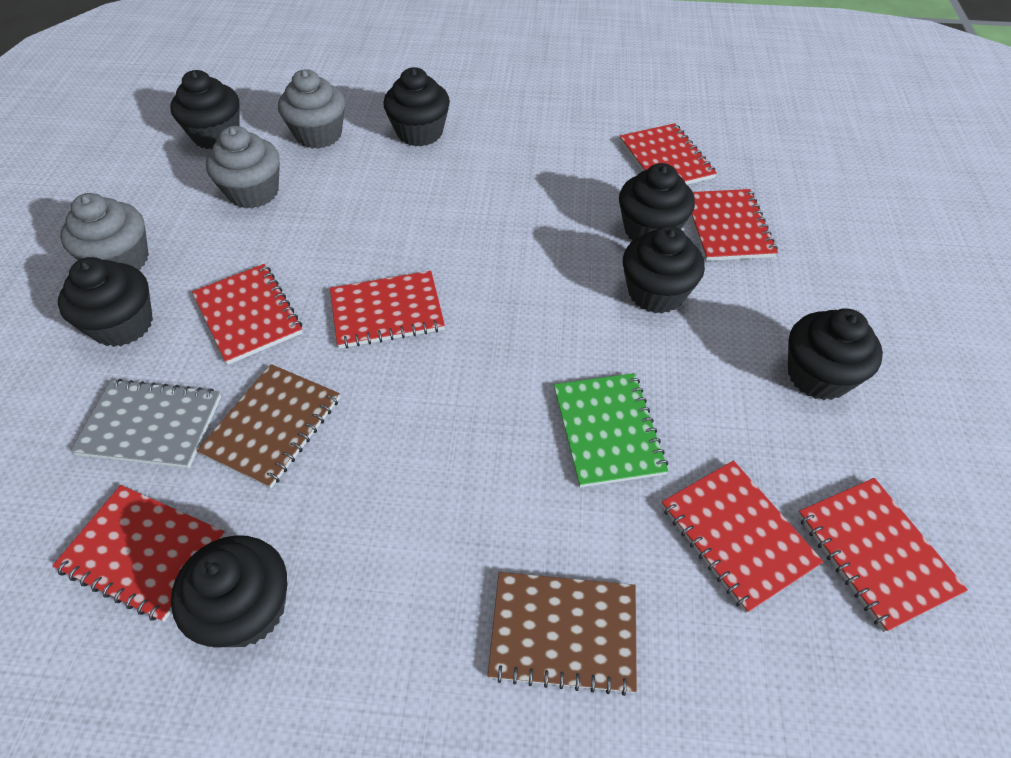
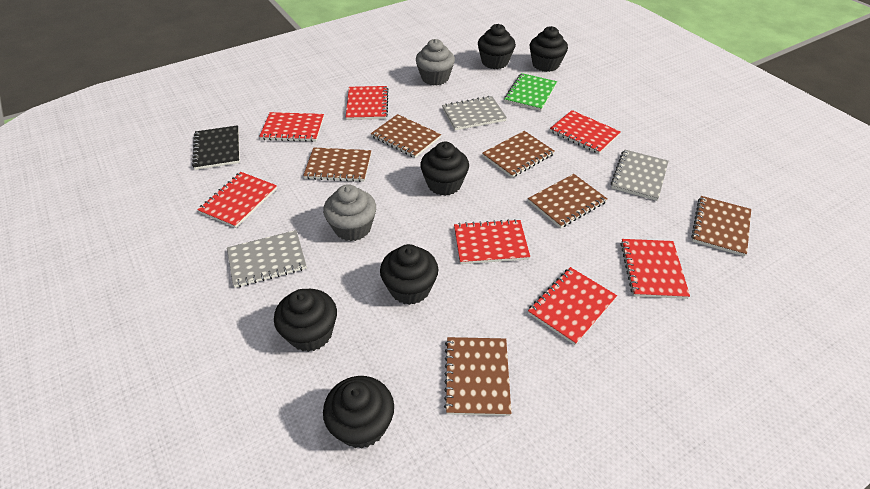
black cupcake: 7 -> 6
black notebook: 0 -> 1
brown notebook: 2 -> 6
grey cupcake: 3 -> 2
grey notebook: 1 -> 3

